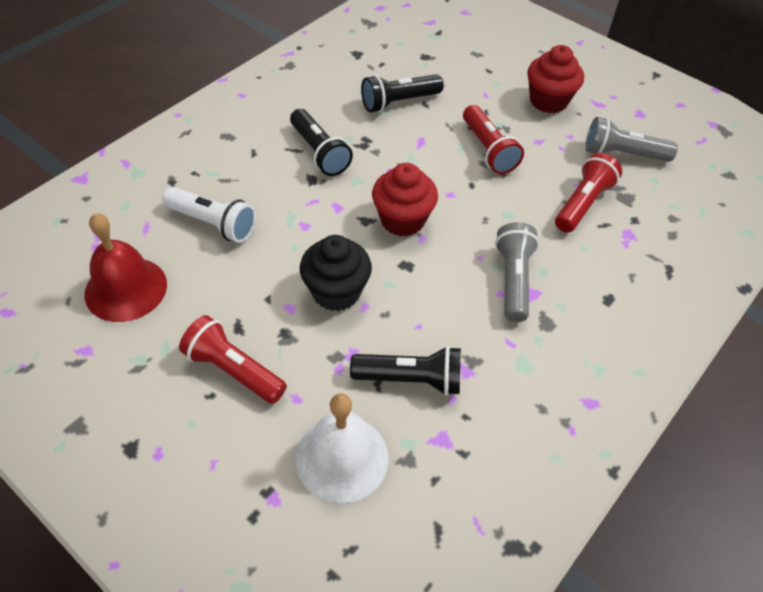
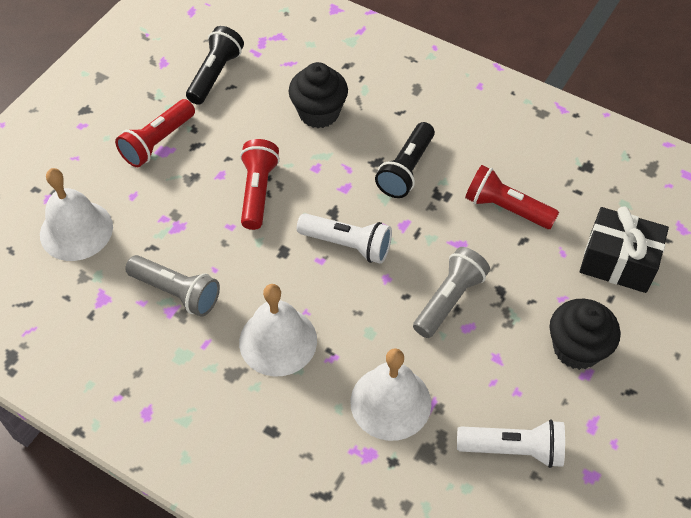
black cupcake: 1 -> 2
black flashlight: 3 -> 2
black gift: 0 -> 1
red bell: 1 -> 0
red cupcake: 2 -> 0
white bell: 1 -> 3
white flashlight: 1 -> 2

